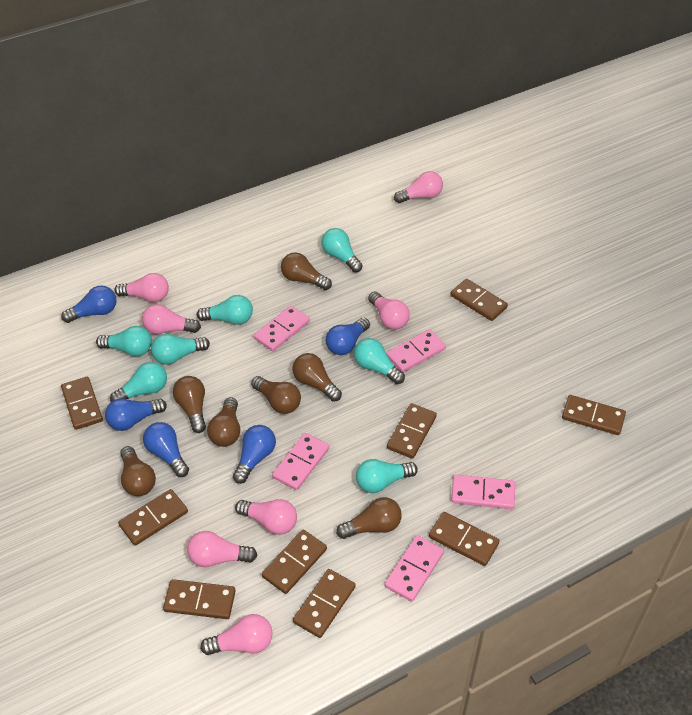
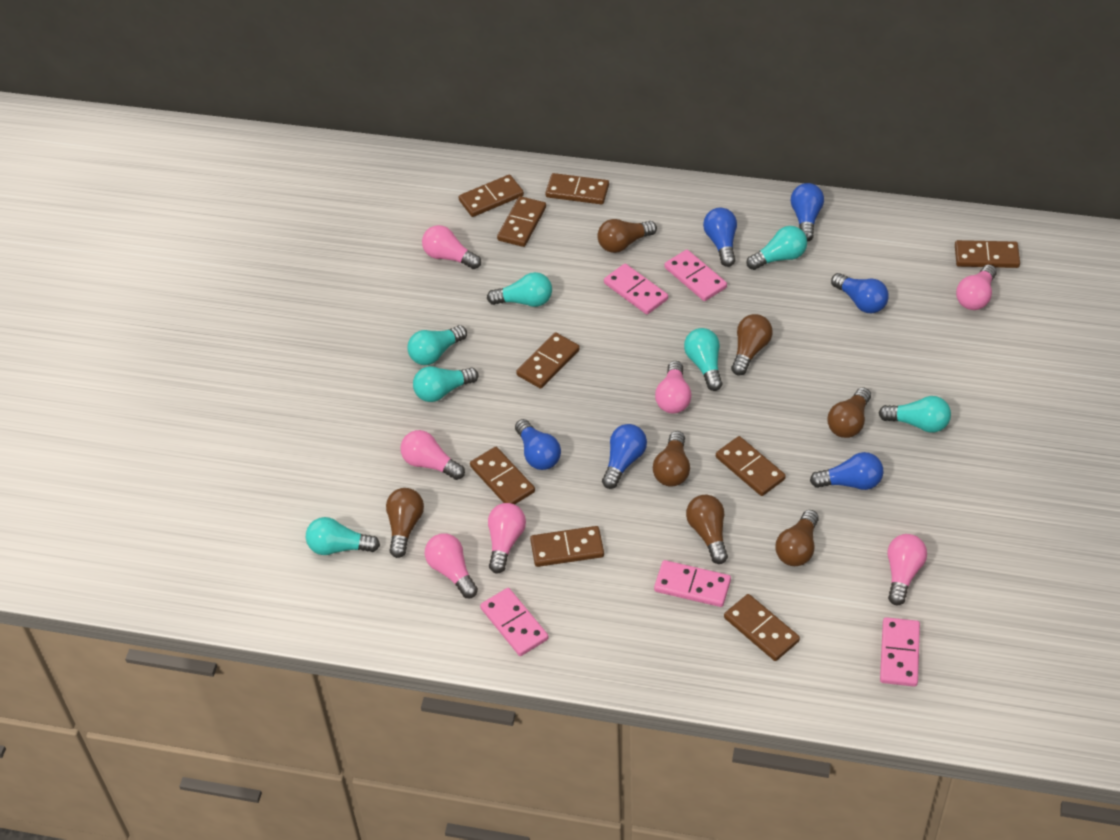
blue light bulb: 5 -> 6

